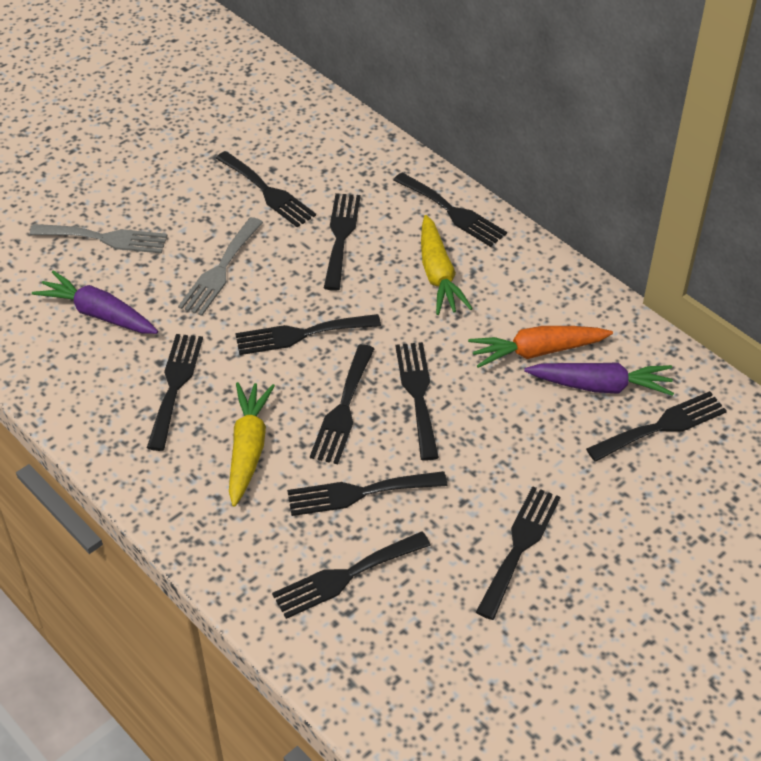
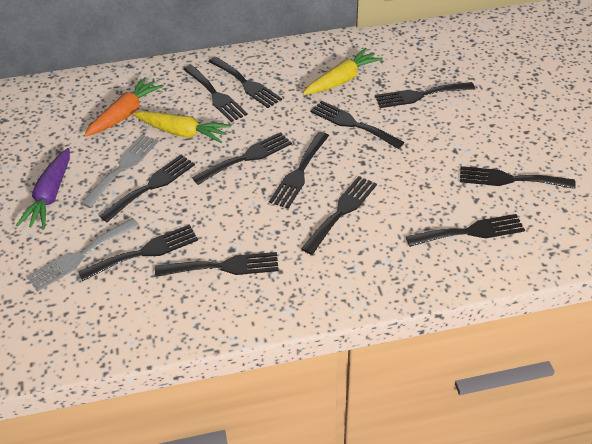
black fork: 11 -> 12
purple carrot: 2 -> 1

